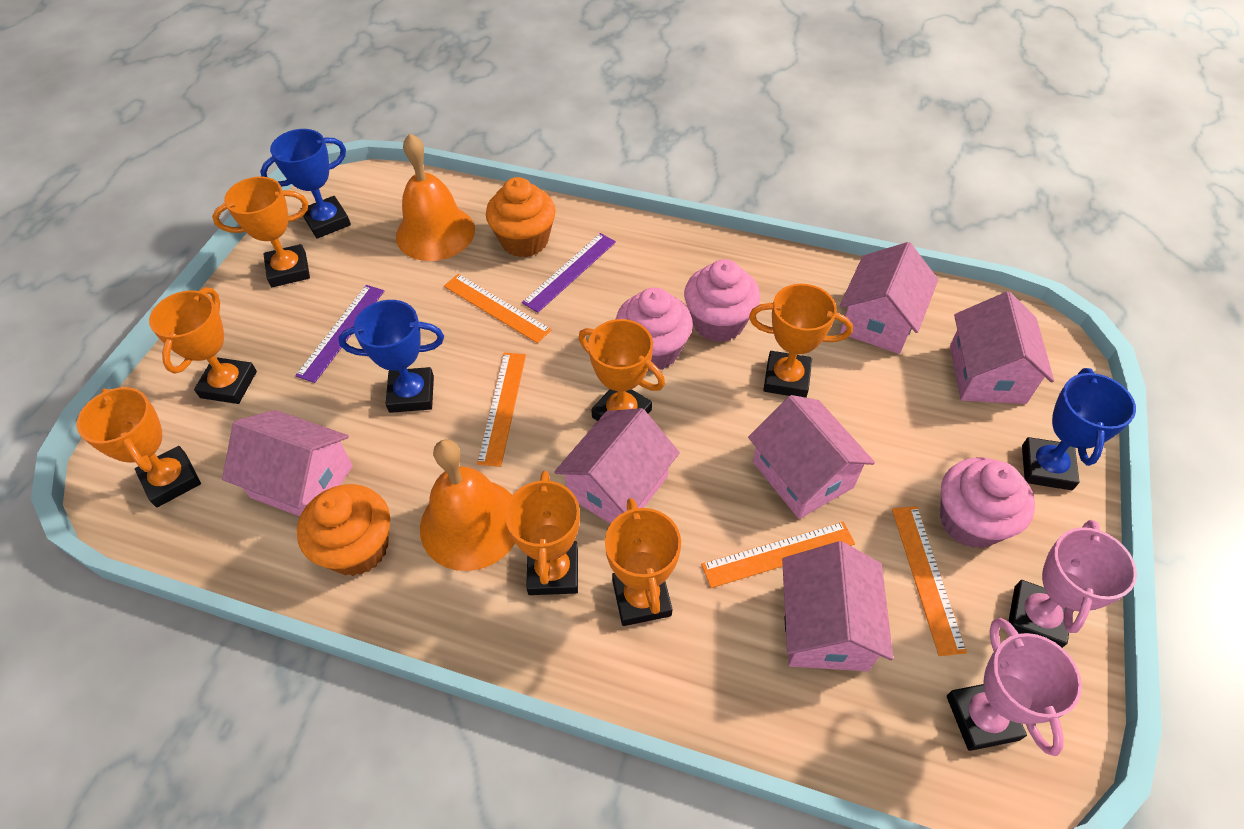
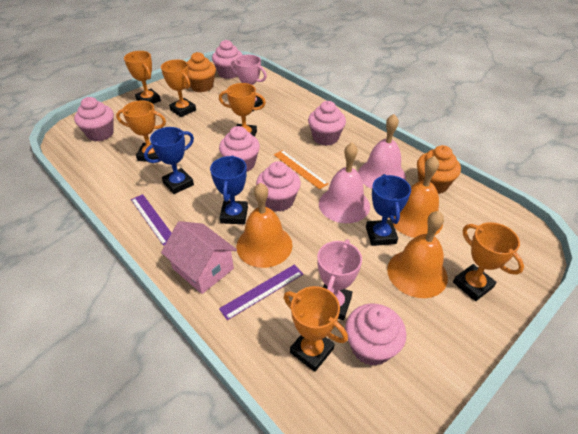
orange bell: 2 -> 3
orange ruler: 4 -> 1
orange trophy: 7 -> 6
pink bell: 0 -> 2
pink cupcake: 3 -> 6
pink house: 6 -> 1

